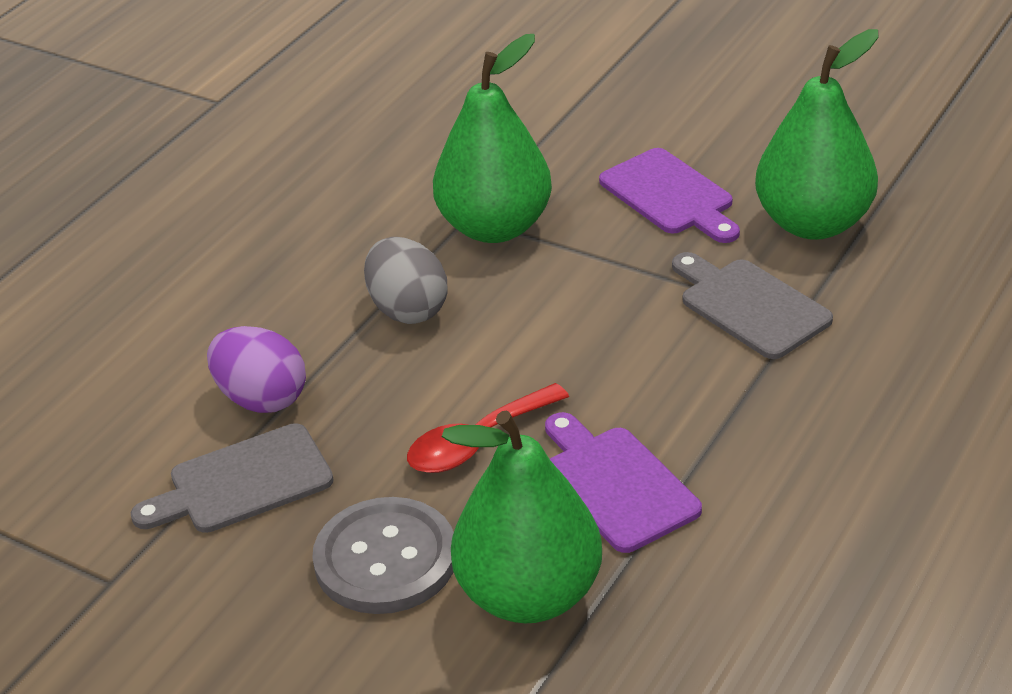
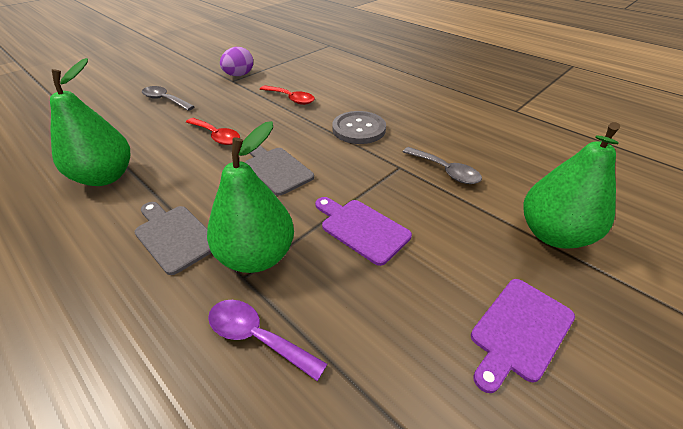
grey egg: 1 -> 0
grey spoon: 0 -> 2
purple spoon: 0 -> 1
red spoon: 1 -> 2

